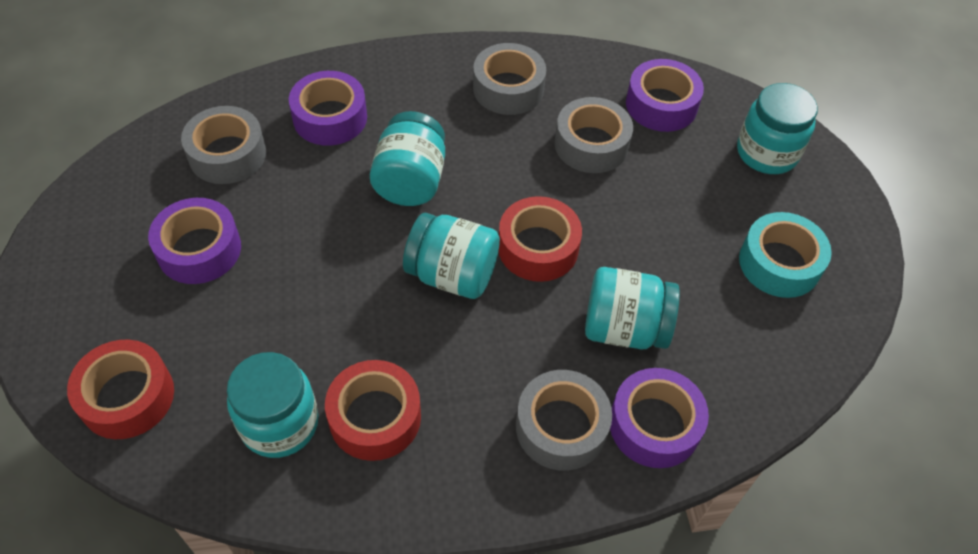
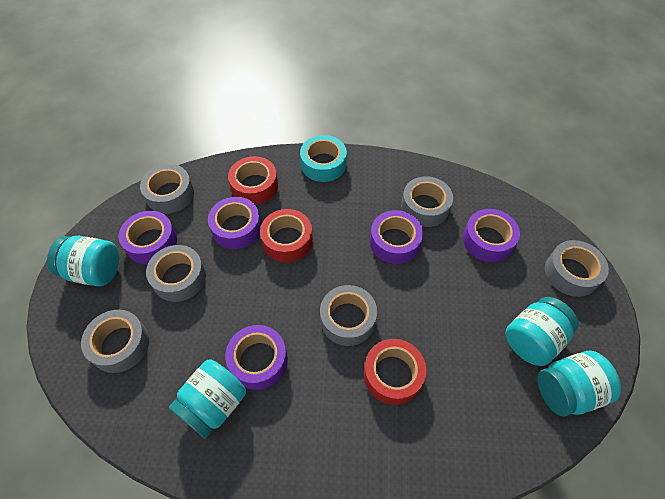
grey tape: 4 -> 6
purple tape: 4 -> 5
turquoise jar: 5 -> 4

